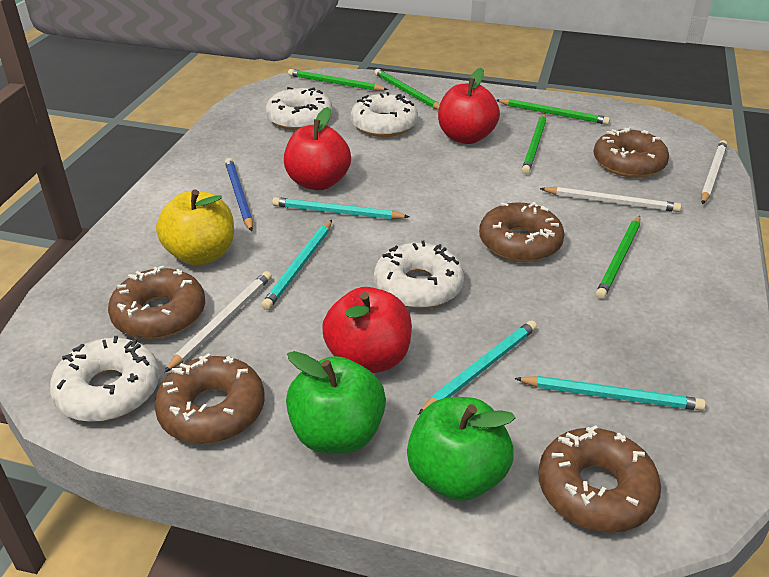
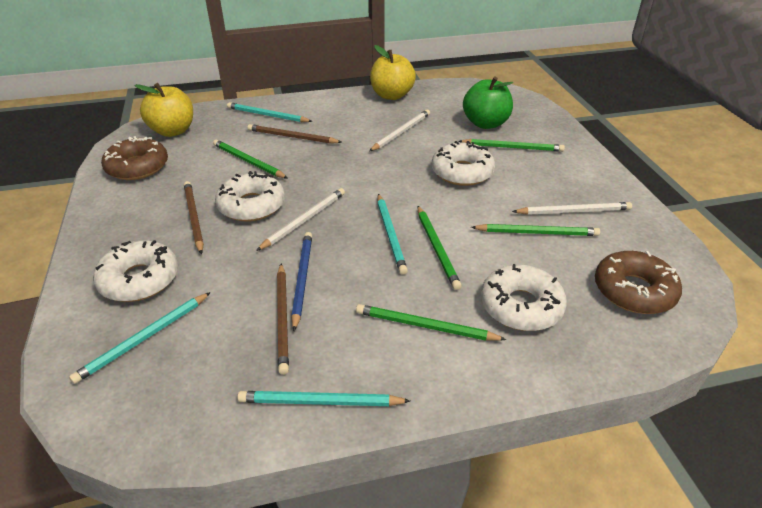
brown donut: 5 -> 2
brown pencil: 0 -> 3
green apple: 2 -> 1
red apple: 3 -> 0
yellow apple: 1 -> 2

